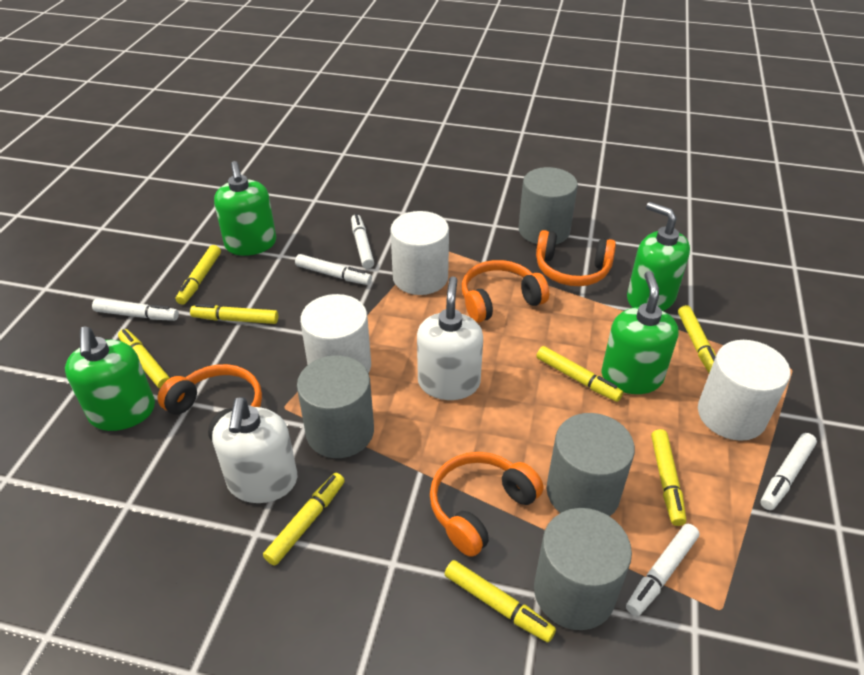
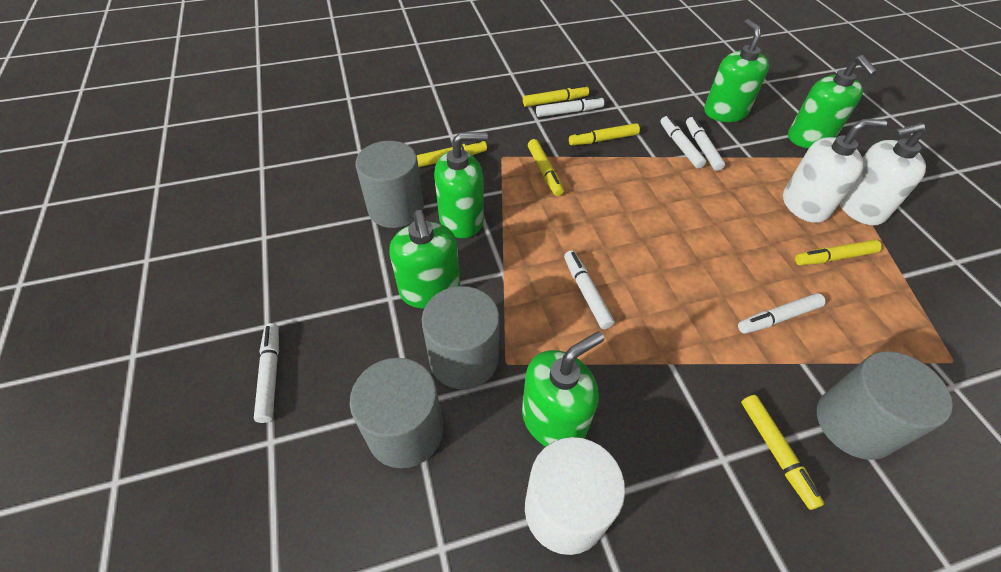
green soap dispenser: 4 -> 5
orange headphones: 4 -> 0
white cylinder: 3 -> 1
white marker: 5 -> 6
yellow marker: 8 -> 6

